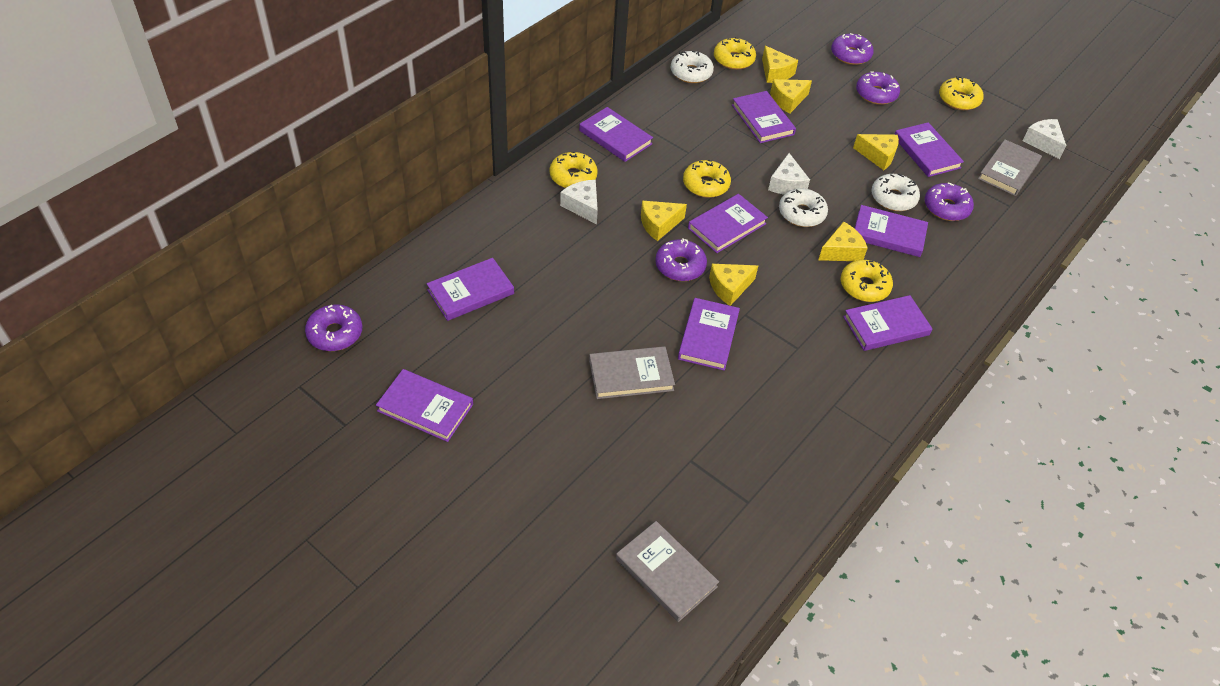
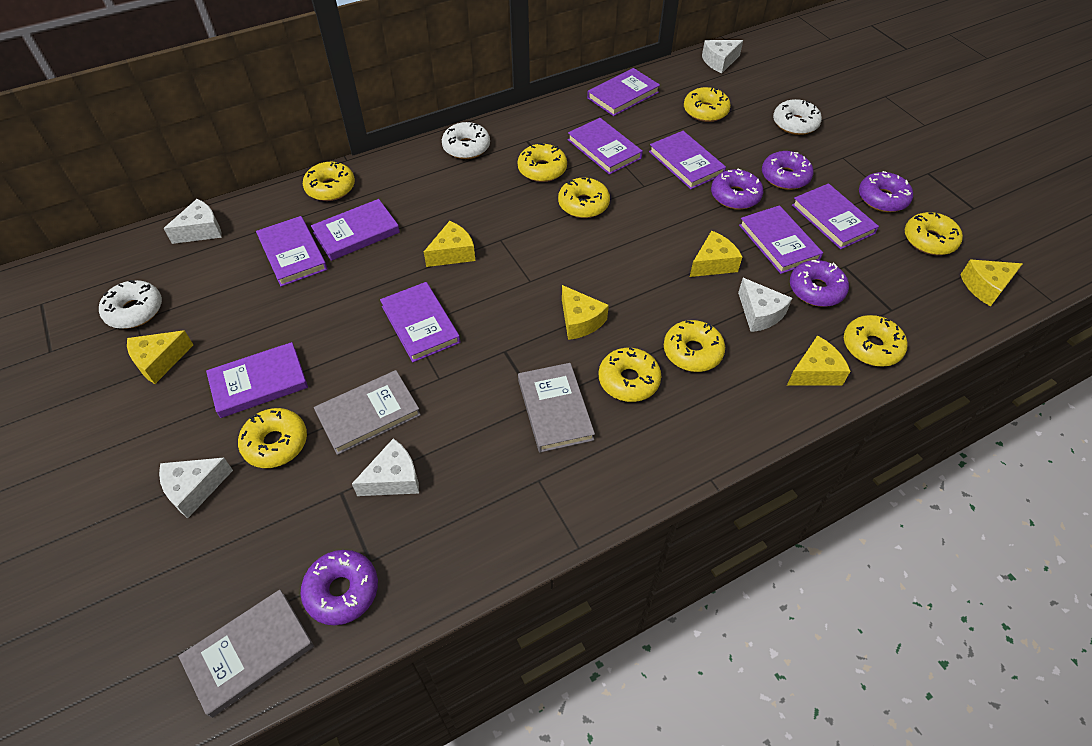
white cheese: 3 -> 5
yellow donut: 5 -> 9

